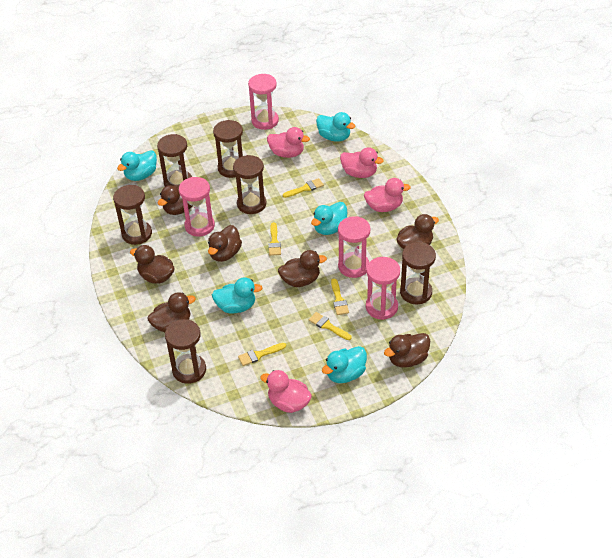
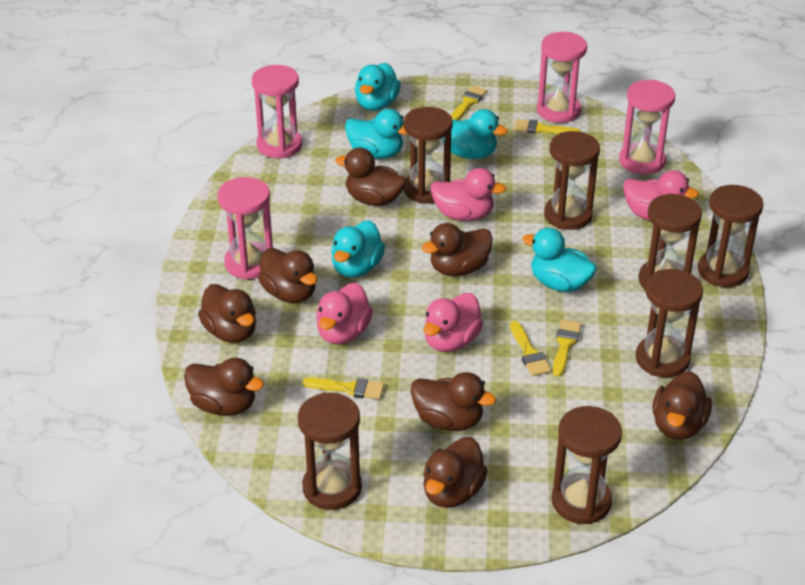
brown duck: 7 -> 8
brown hourglass: 6 -> 7

